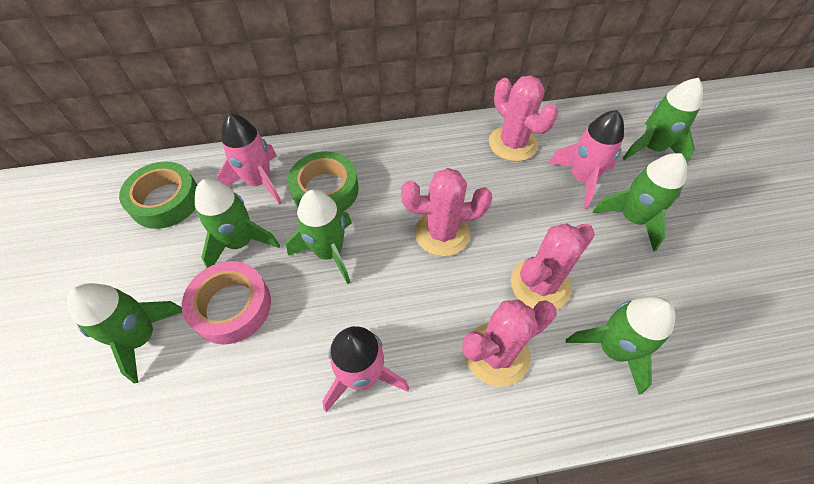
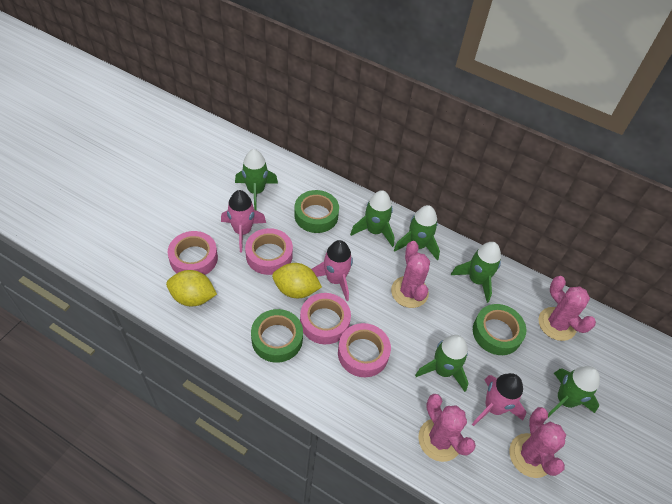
green tape: 2 -> 3
pink tape: 1 -> 4
yellow lemon: 0 -> 2

